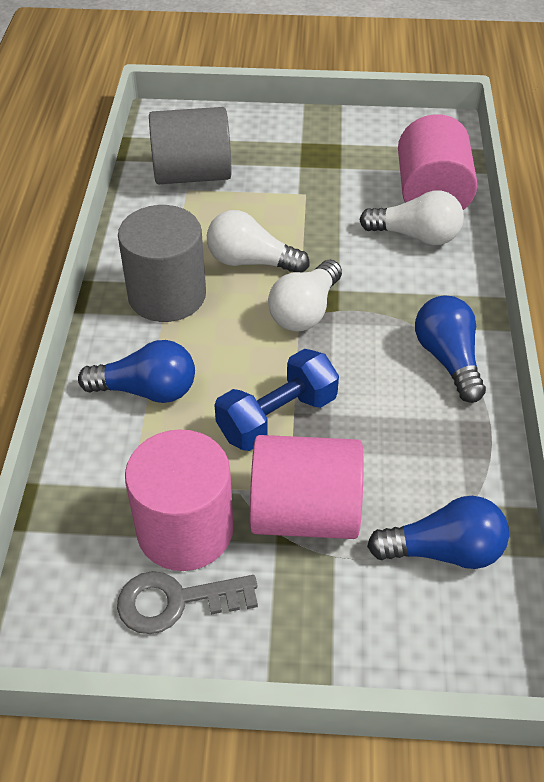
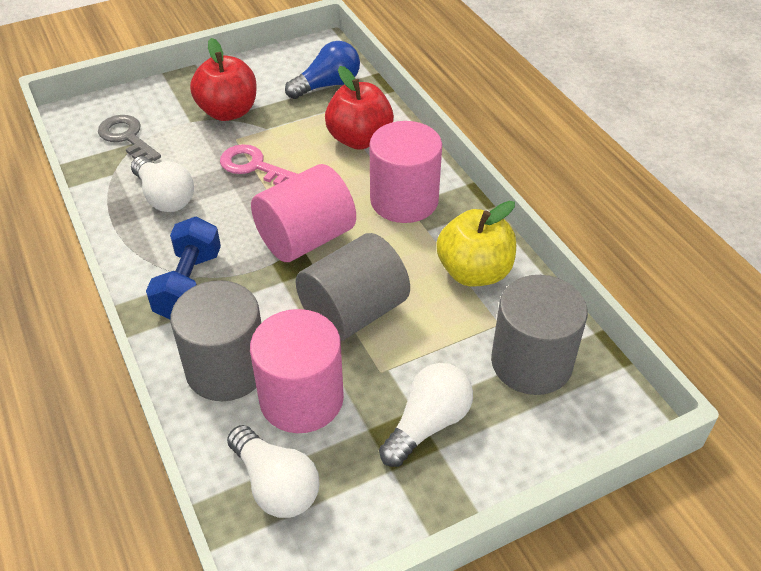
blue light bulb: 3 -> 1
grey cylinder: 2 -> 3
pink key: 0 -> 1
red apple: 0 -> 2
yellow apple: 0 -> 1

